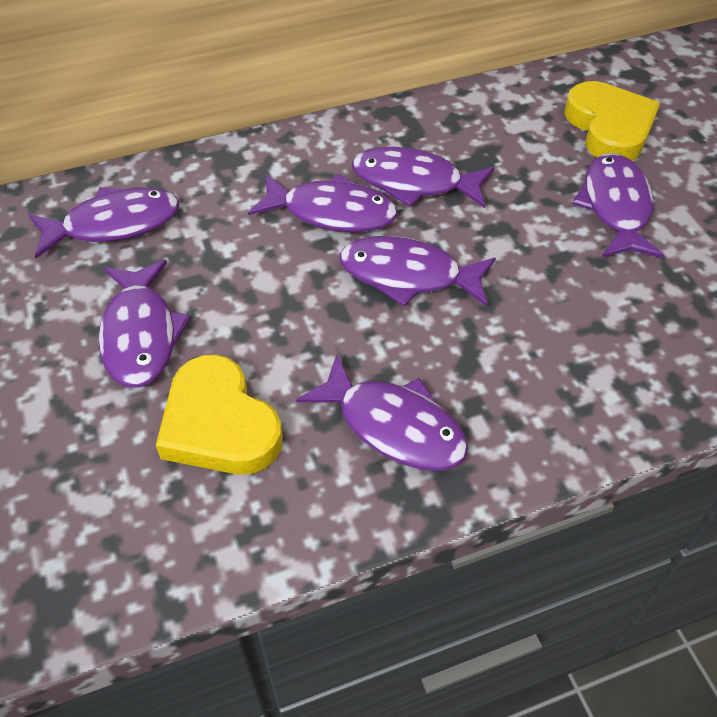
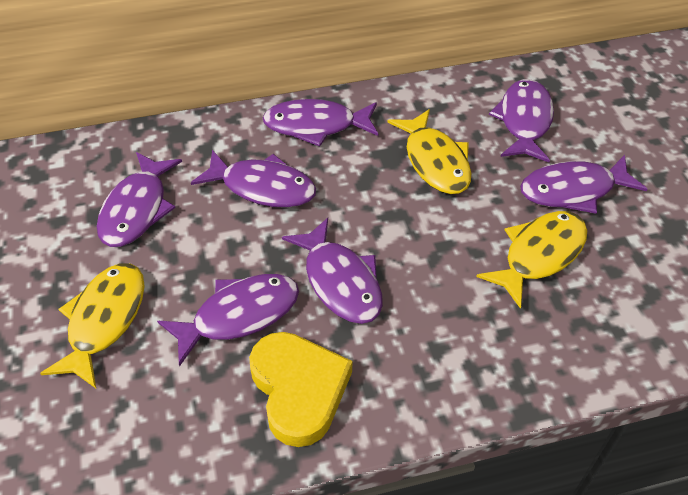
yellow fish: 0 -> 3
yellow heart: 2 -> 1

